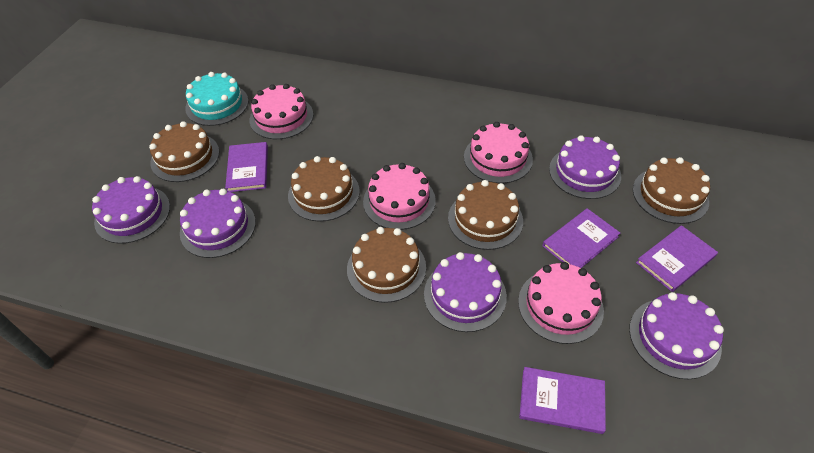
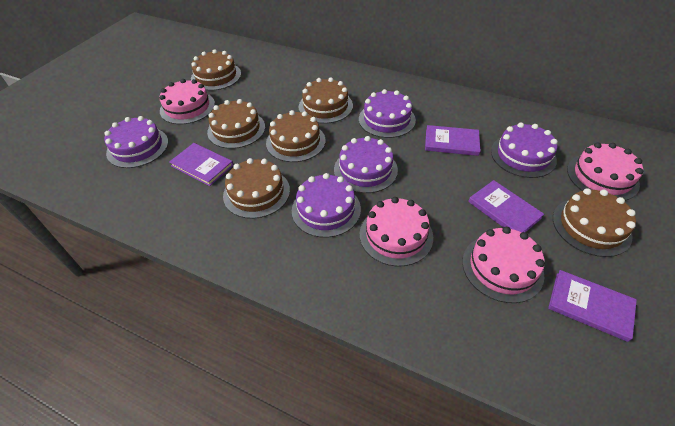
brown cake: 5 -> 6
turquoise cake: 1 -> 0

